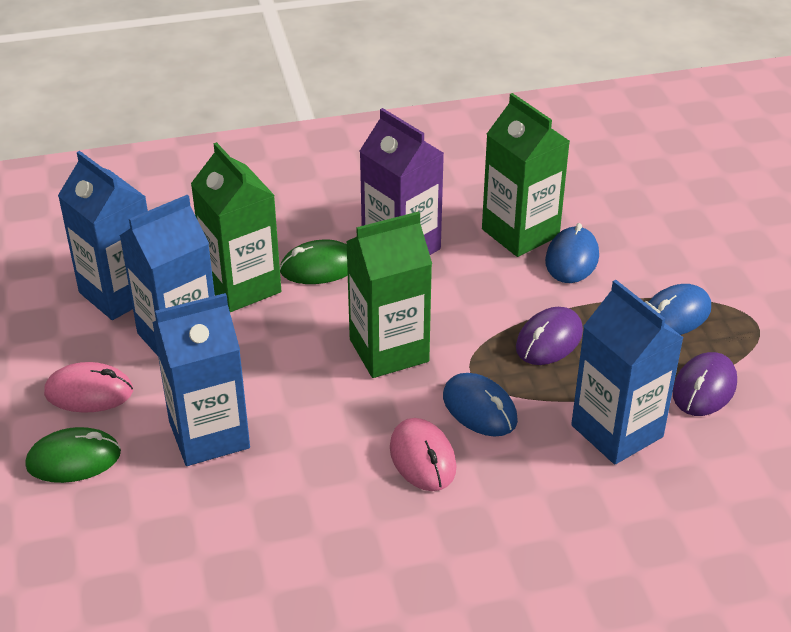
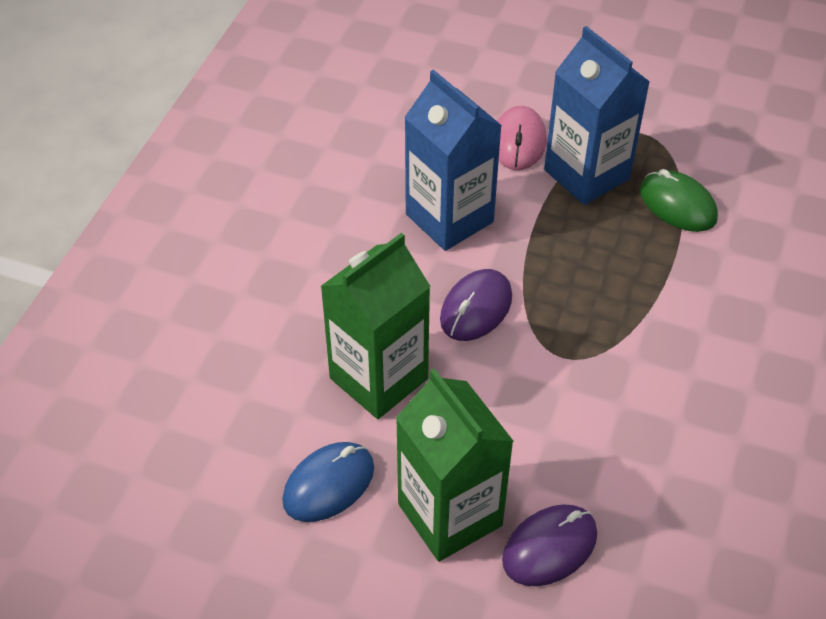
blue carton: 4 -> 2
blue mouse: 3 -> 1
green carton: 3 -> 2
green mouse: 2 -> 1
pink mouse: 2 -> 1
purple carton: 1 -> 0

